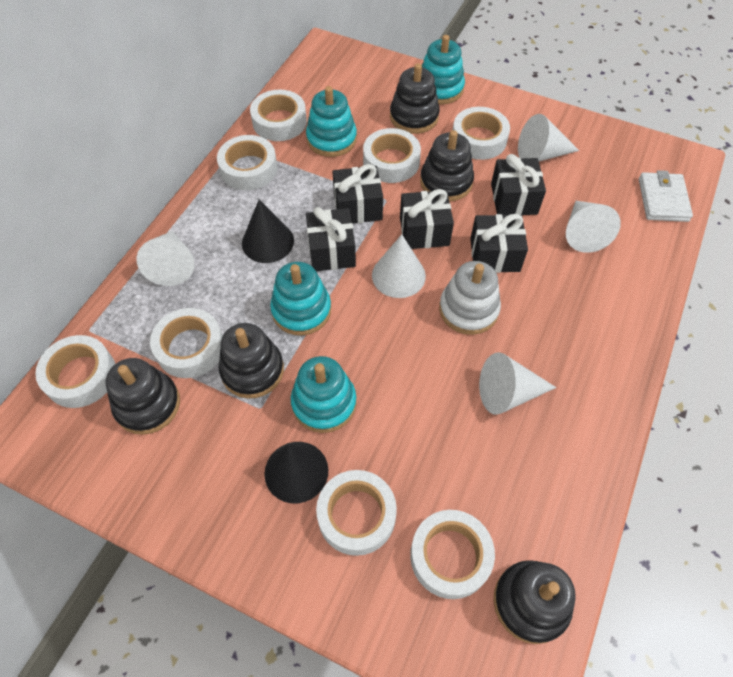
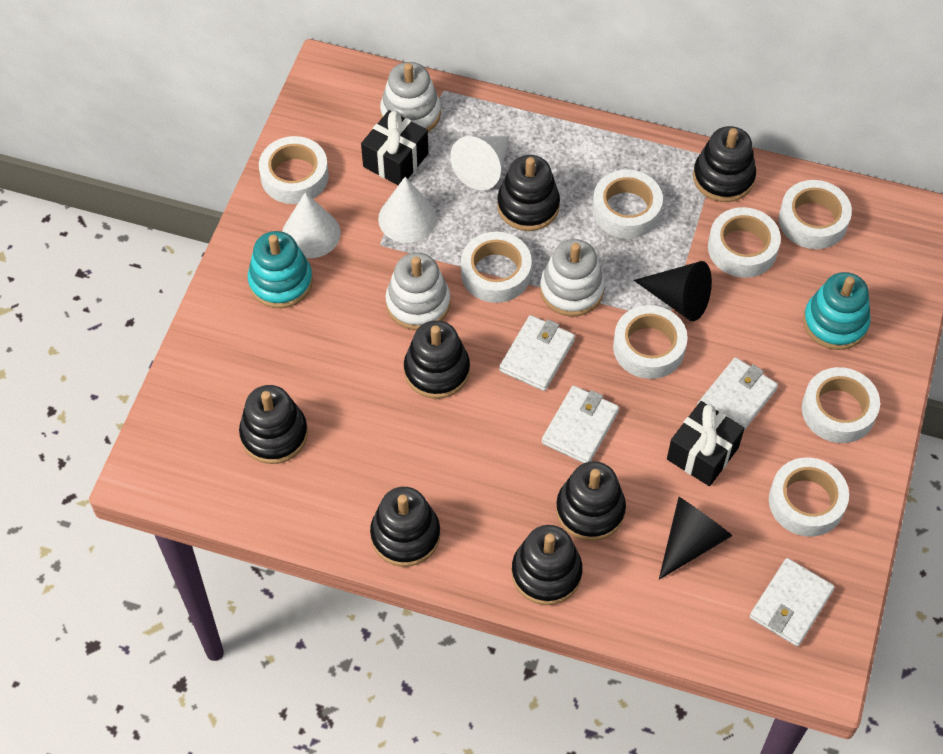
black gift: 5 -> 2
black stacking toy: 5 -> 7
turquoise stacking toy: 4 -> 2
white cone: 5 -> 3
white stacking toy: 1 -> 3
white wallet: 1 -> 4

